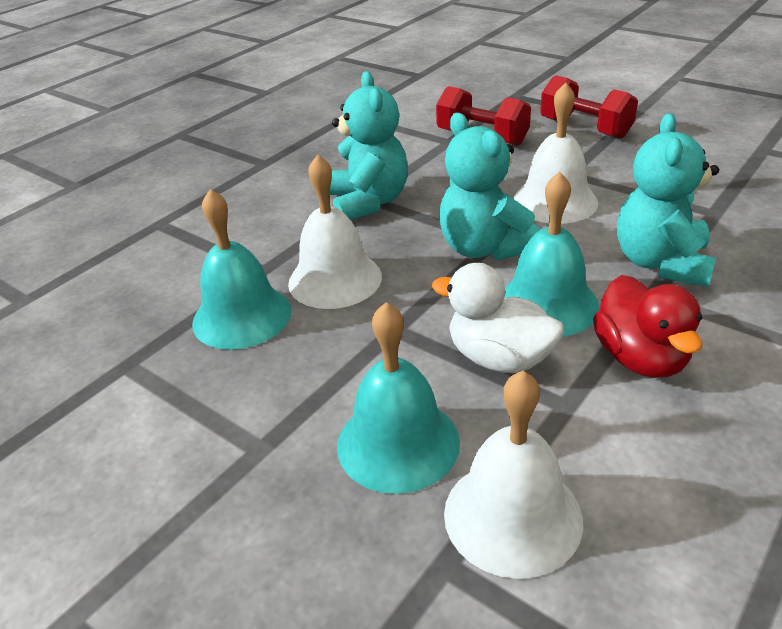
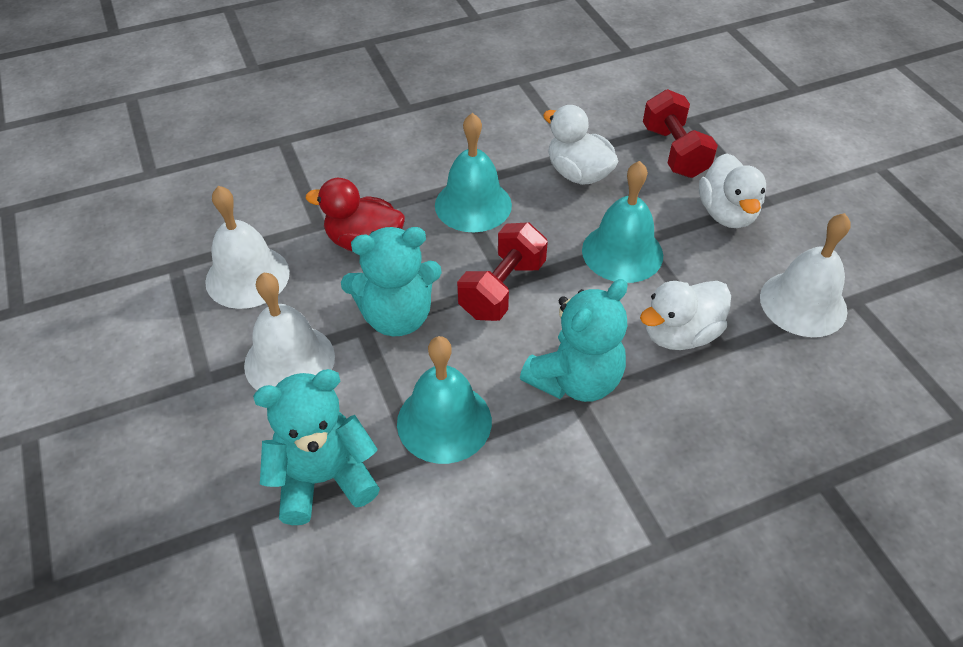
white duck: 1 -> 3

